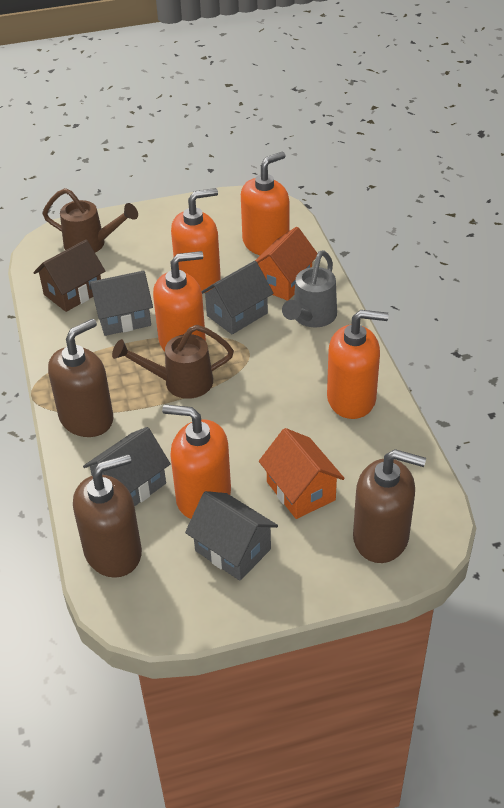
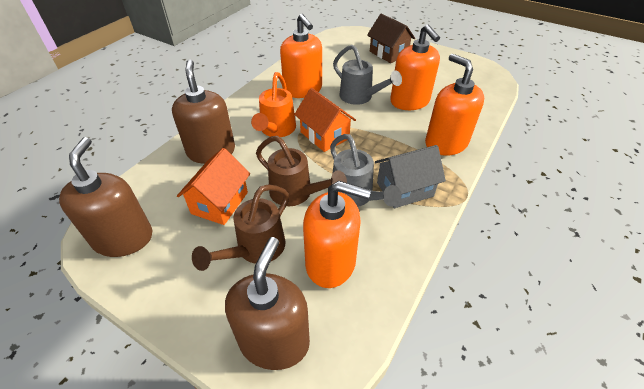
grey house: 4 -> 1
grey watering can: 1 -> 2
orange soap dispenser: 5 -> 4
orange watering can: 0 -> 1

